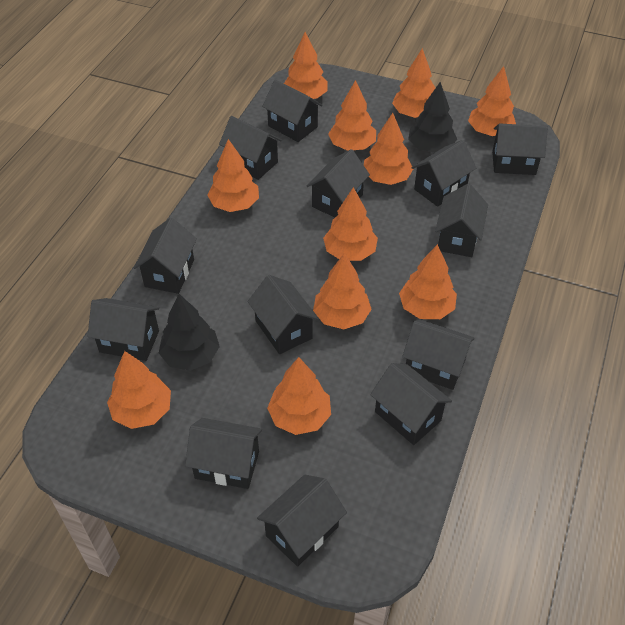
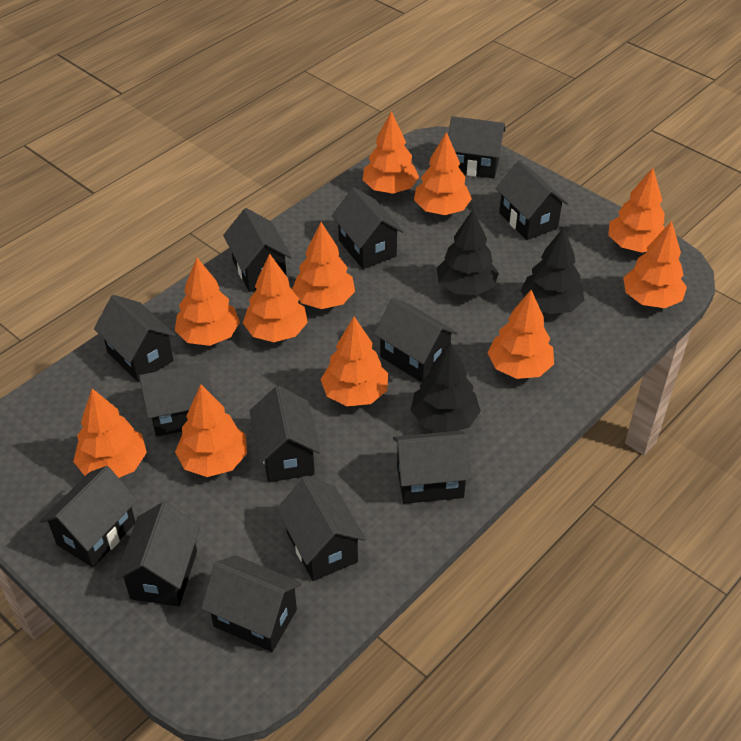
black tree: 2 -> 3

